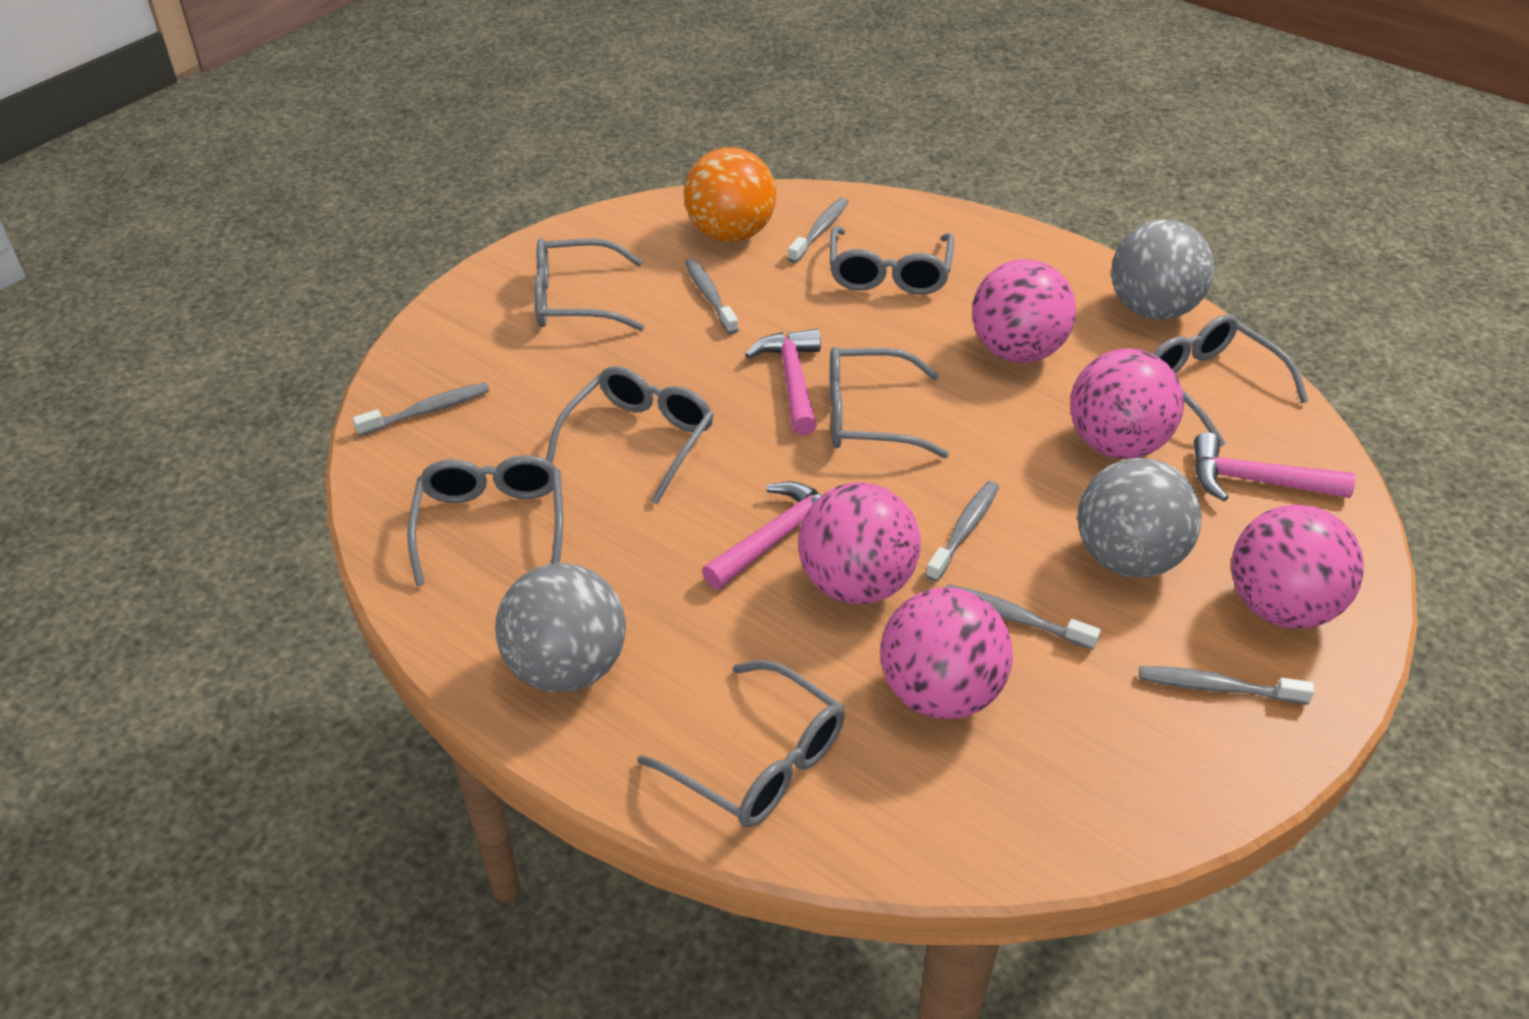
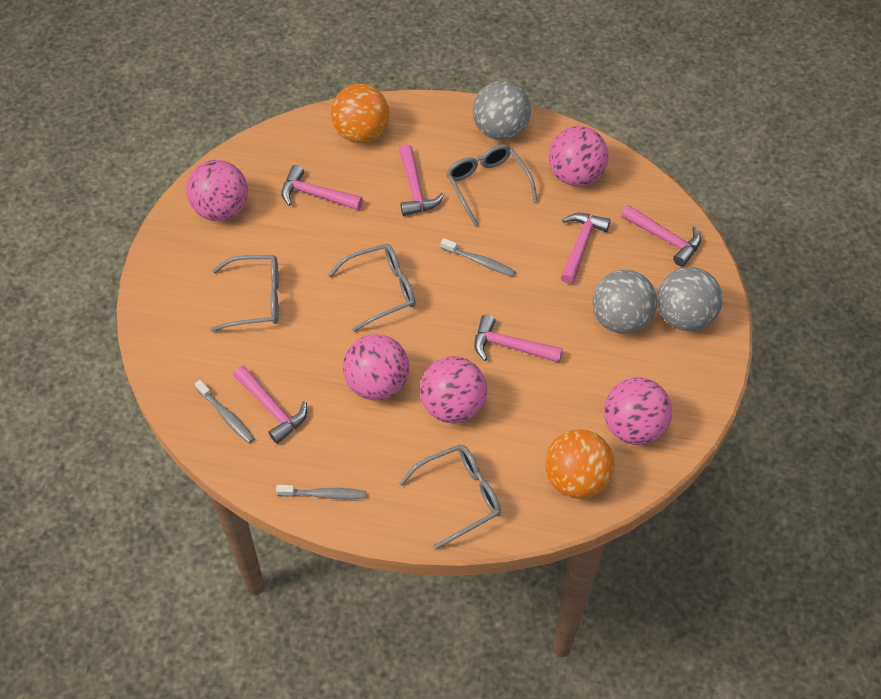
grey glasses: 7 -> 4
grey toothbrush: 6 -> 3
orange ball: 1 -> 2
pink hammer: 3 -> 6

